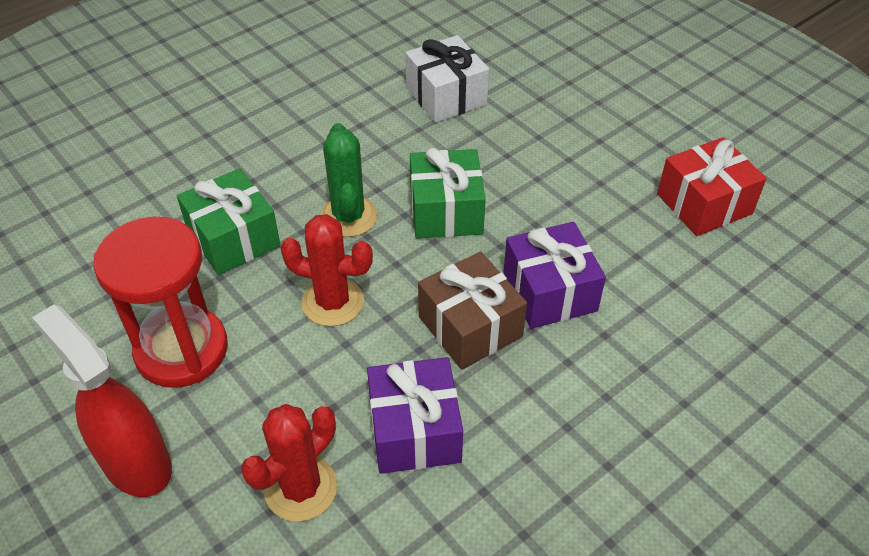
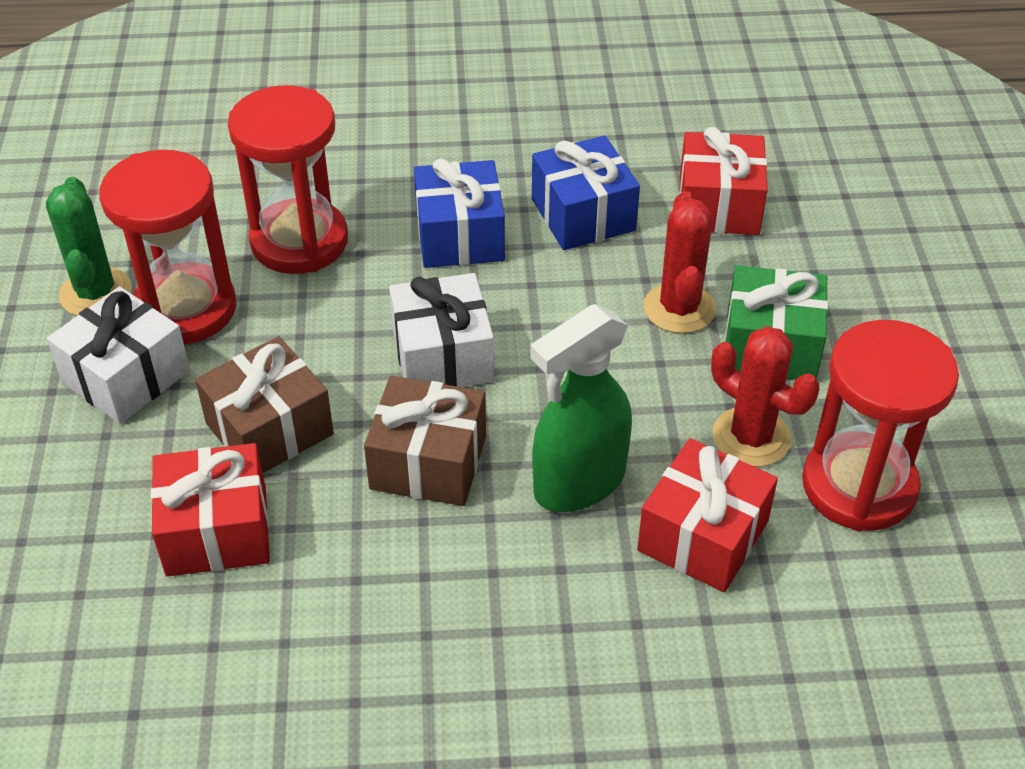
blue gift: 0 -> 2
brown gift: 1 -> 2
green gift: 2 -> 1
green spray bottle: 0 -> 1
purple gift: 2 -> 0
red gift: 1 -> 3
red hourglass: 1 -> 3
red spray bottle: 1 -> 0
white gift: 1 -> 2

